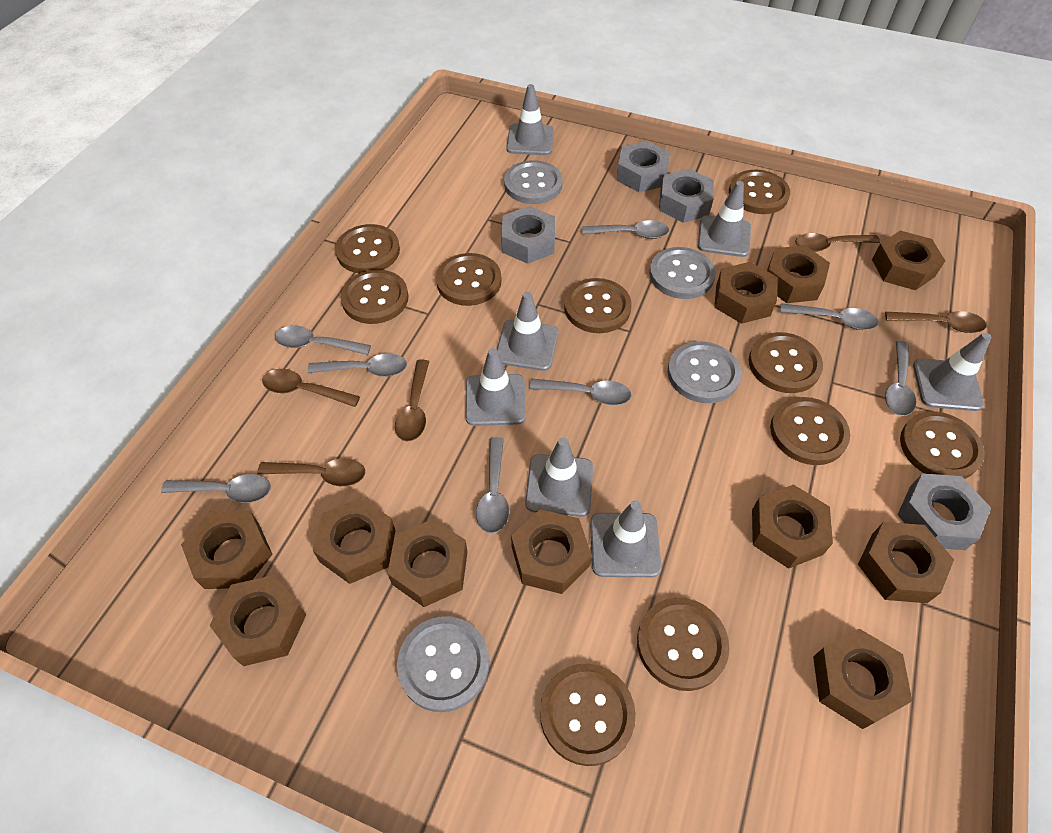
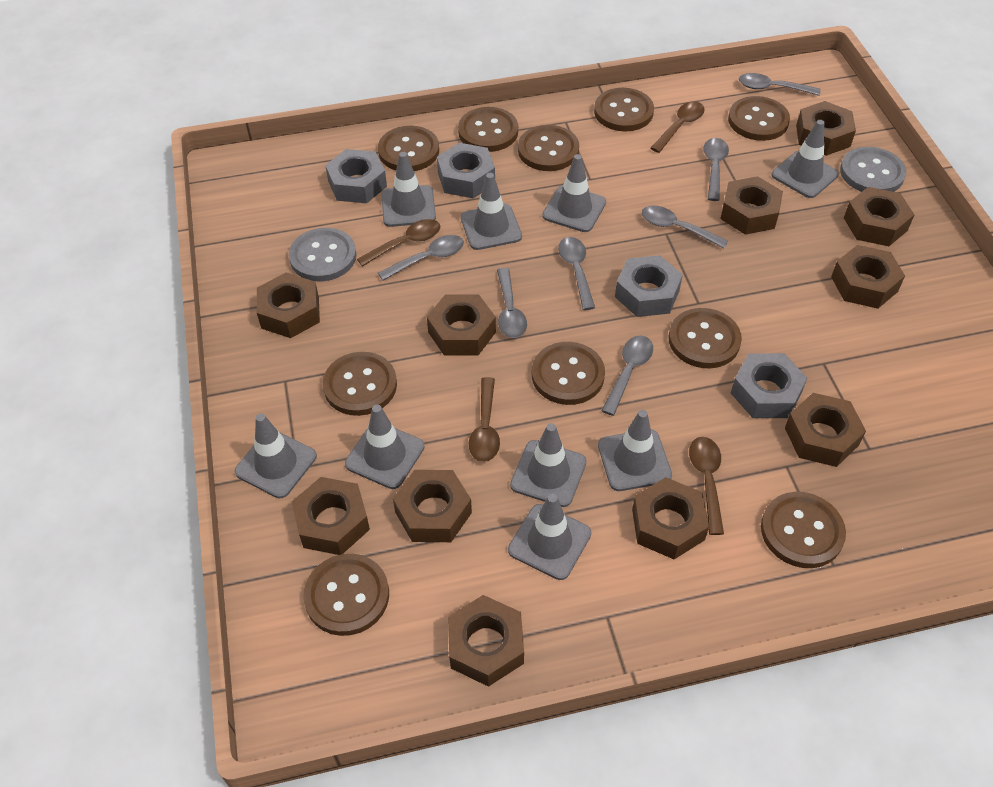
brown spoon: 5 -> 4
grey button: 4 -> 2
grey spoon: 8 -> 7
grey traffic cone: 7 -> 9

